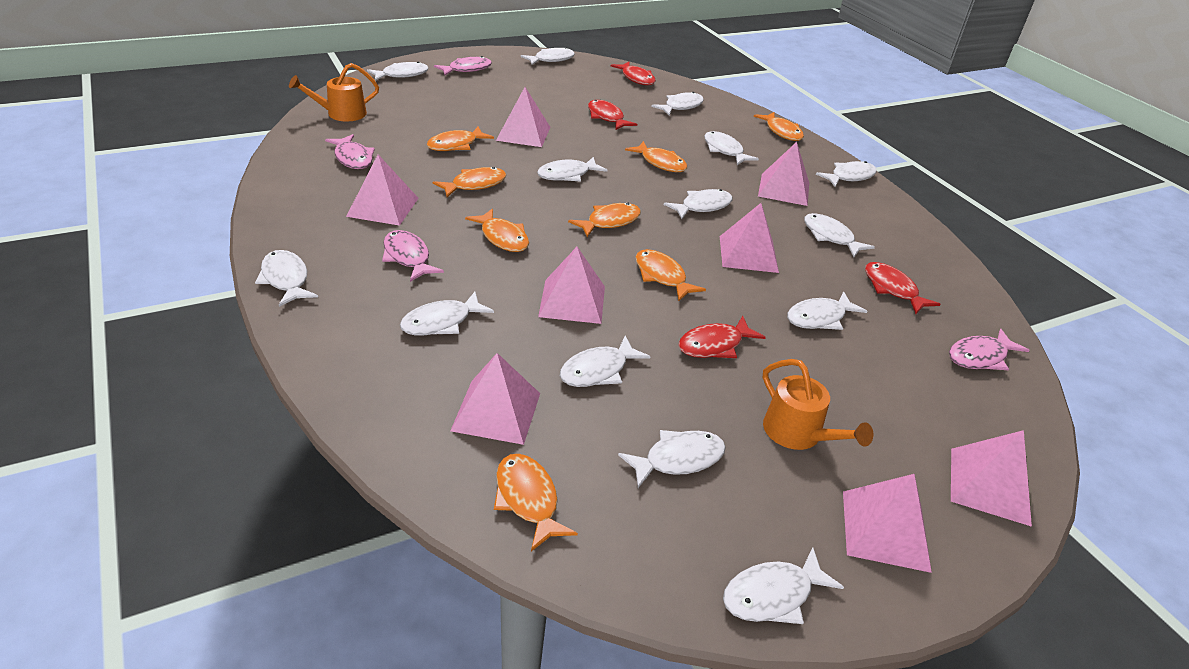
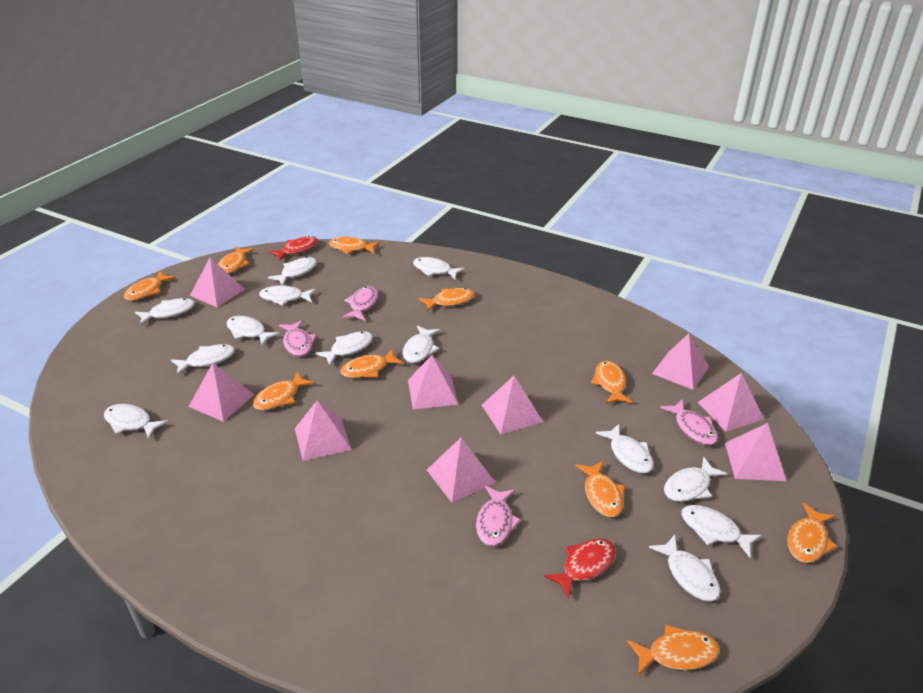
orange fish: 8 -> 10
orange watering can: 2 -> 0
pink pyramid: 8 -> 9
red fish: 4 -> 2
white fish: 14 -> 13

